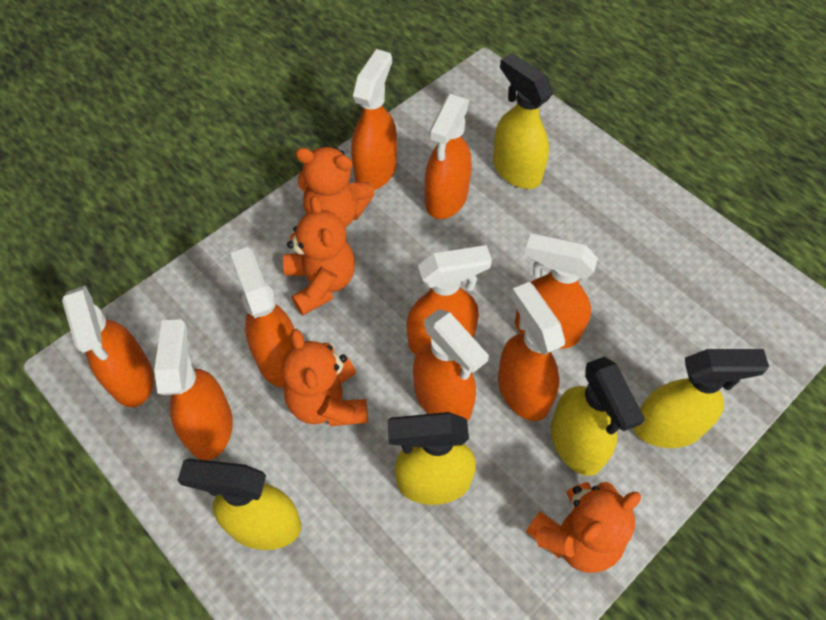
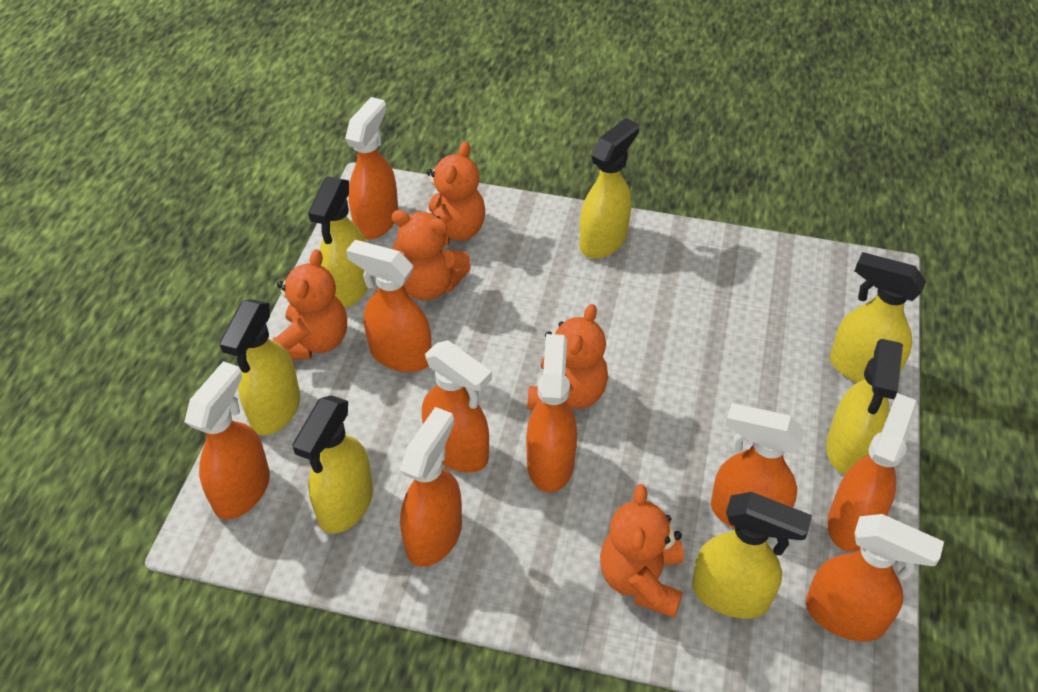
orange teddy bear: 4 -> 5
yellow spray bottle: 5 -> 7

